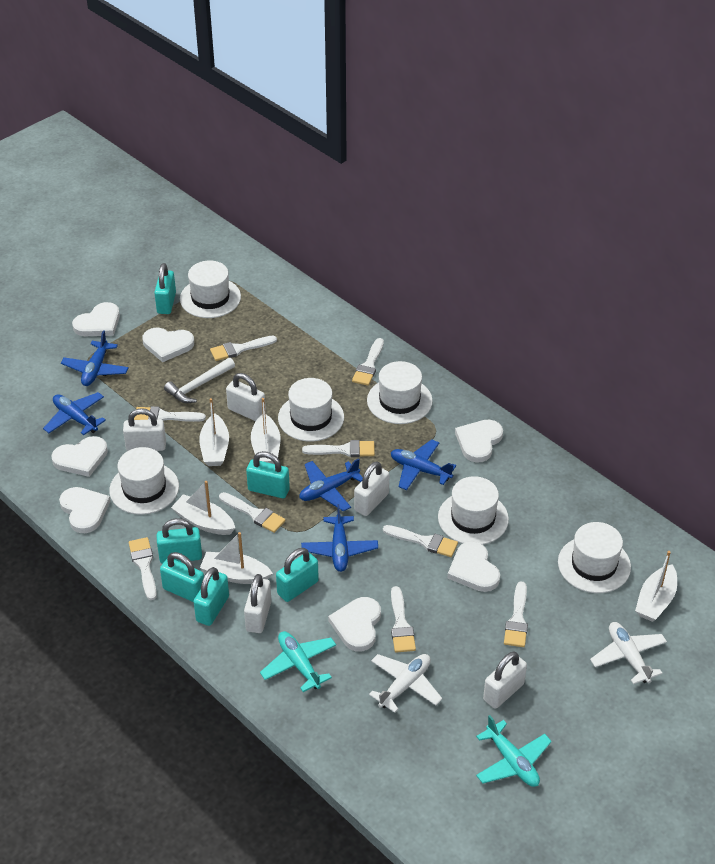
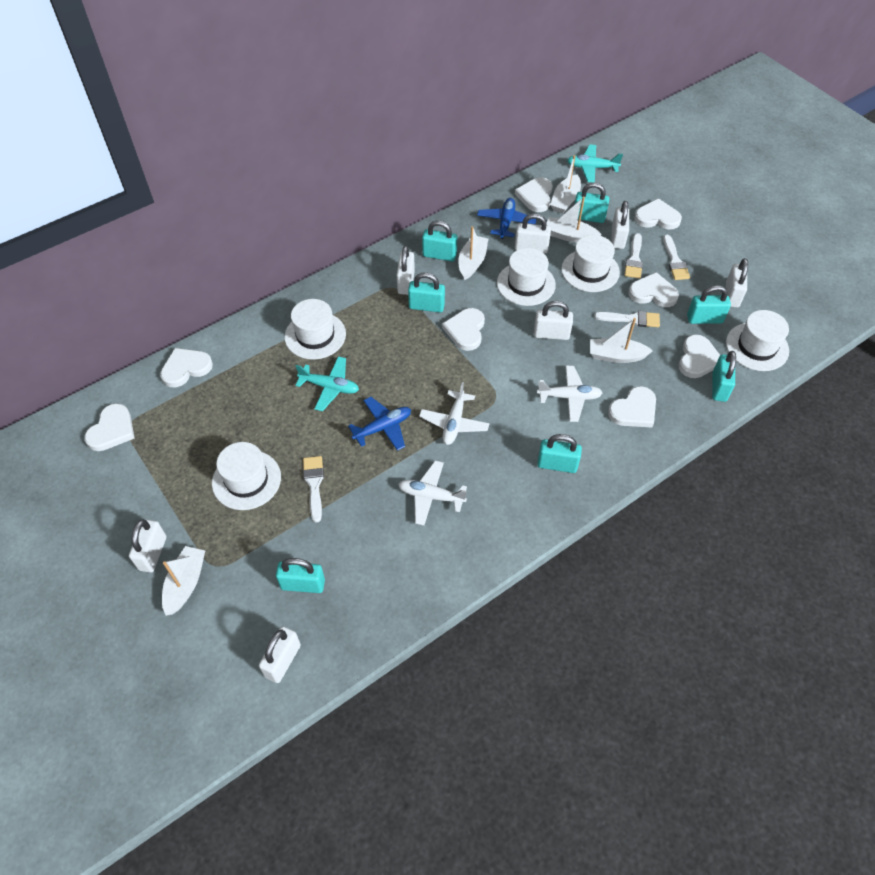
blue plane: 5 -> 2
turquoise padlock: 6 -> 7
white brush: 9 -> 4
white hammer: 1 -> 0
white hat: 6 -> 5
white heart: 7 -> 8
white padlock: 5 -> 7
white plane: 2 -> 3

